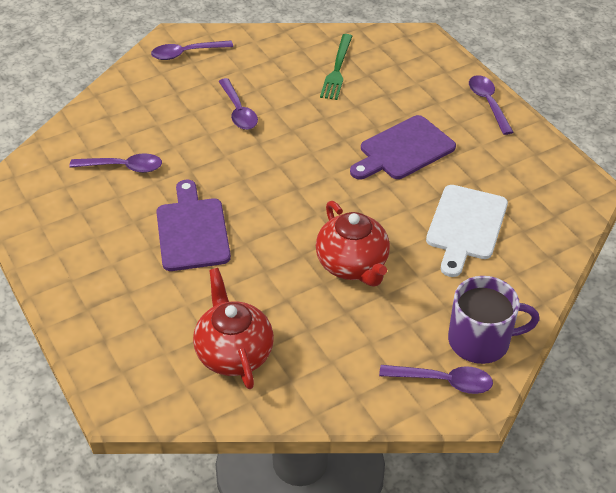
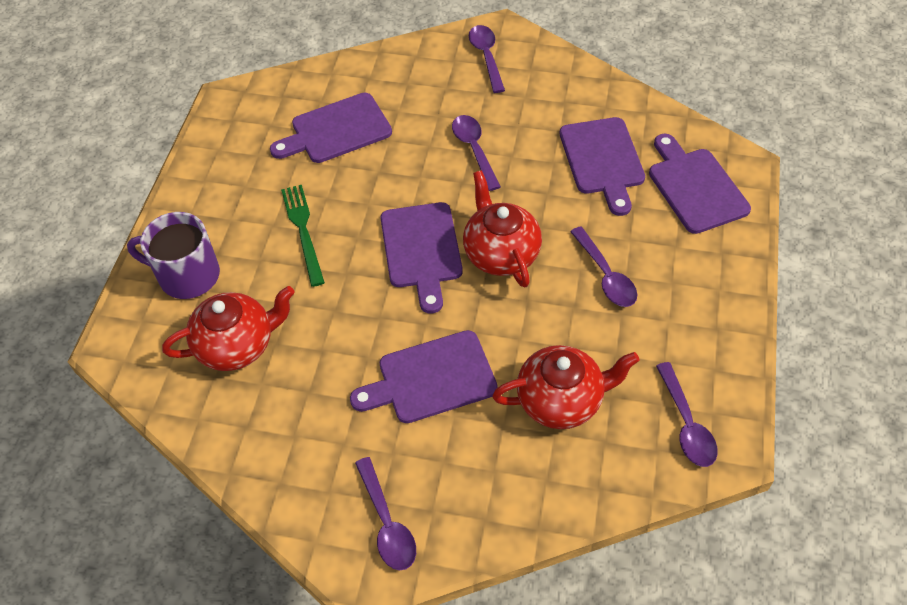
purple cutting board: 2 -> 5
red teapot: 2 -> 3
white cutting board: 1 -> 0

